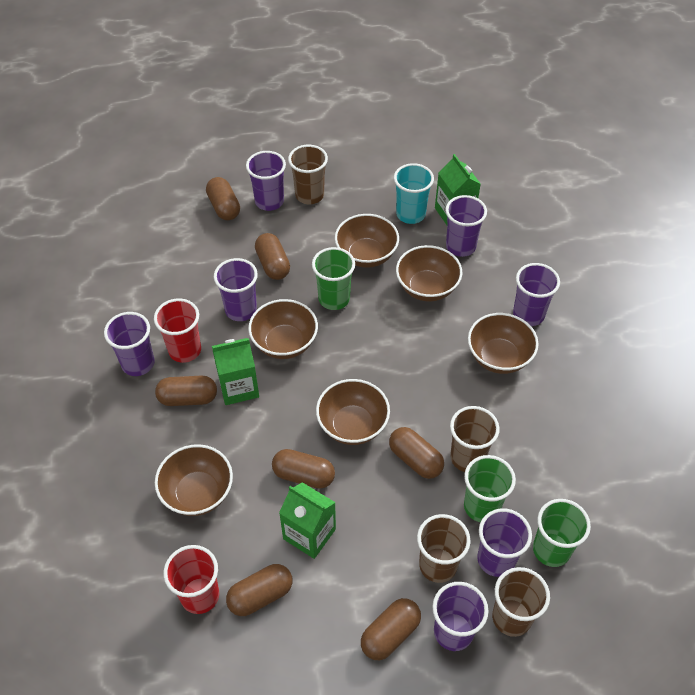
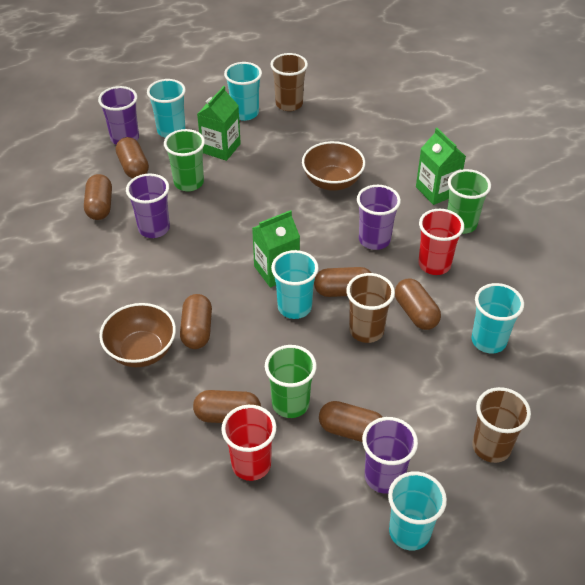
brown bowl: 6 -> 2
brown cup: 4 -> 3
purple cup: 7 -> 4
turquoise cup: 1 -> 5

